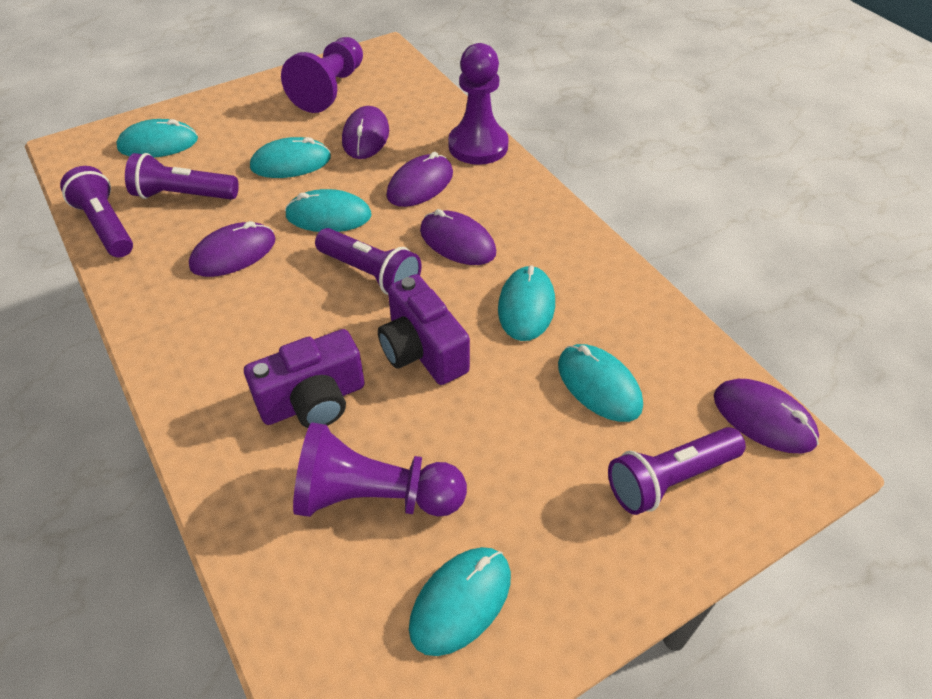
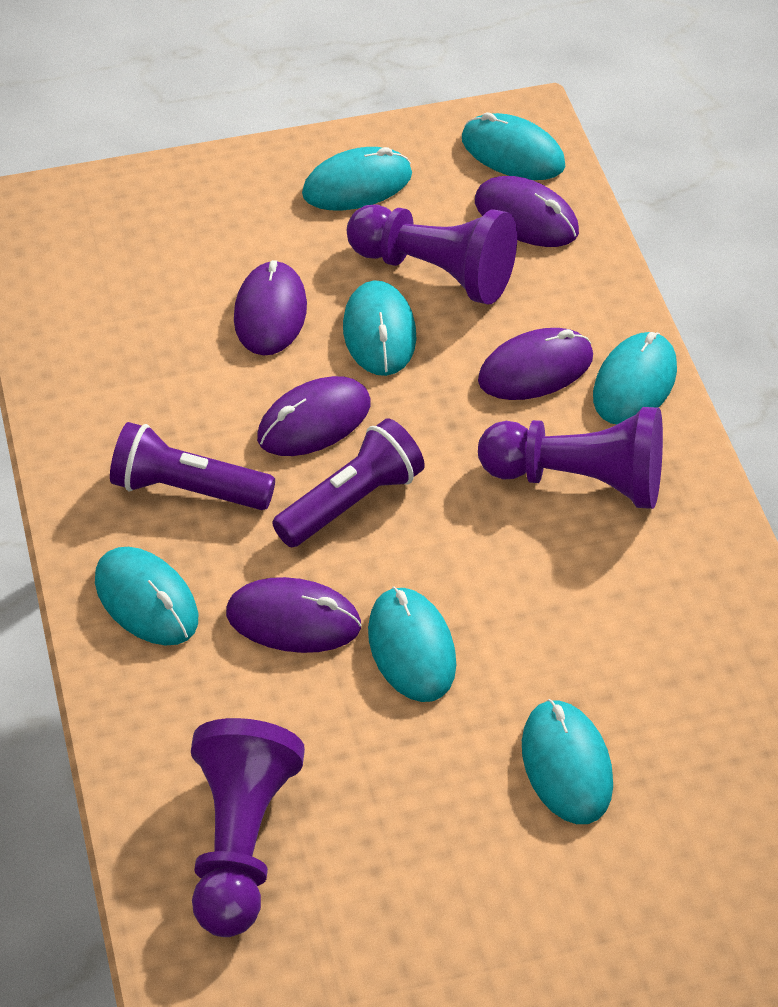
purple camera: 2 -> 0
purple flashlight: 4 -> 2
turquoise mouse: 6 -> 7

